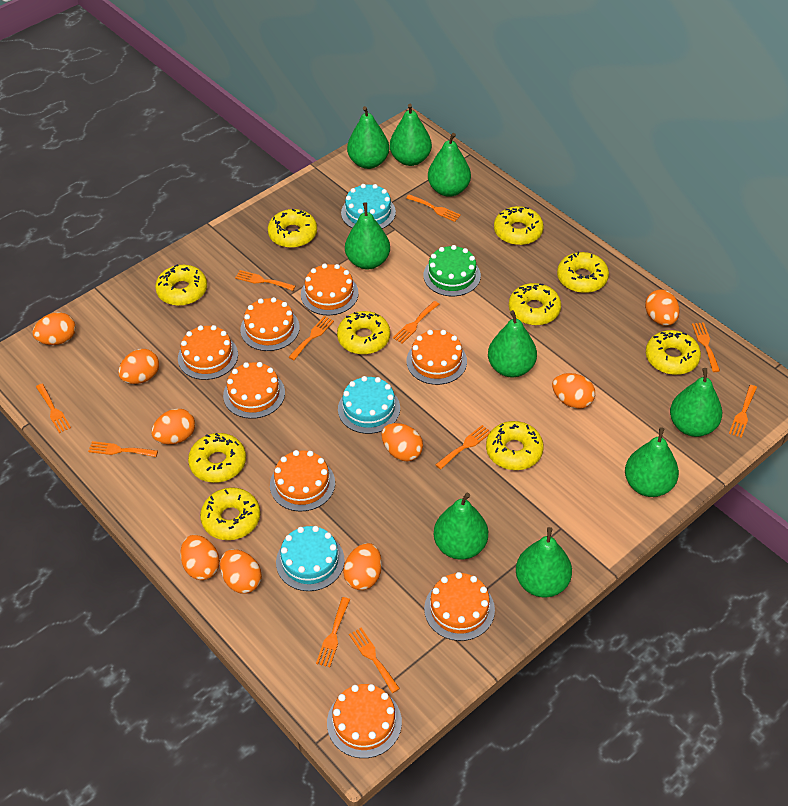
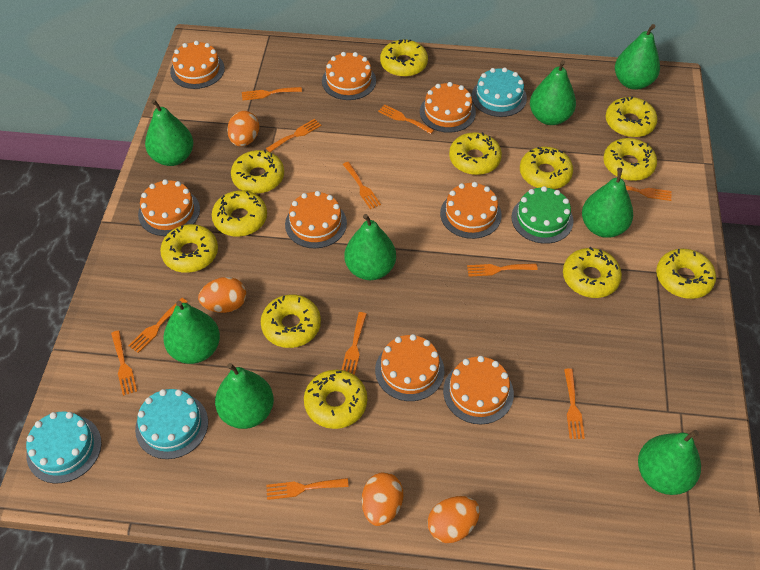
green pear: 9 -> 8
orange egg: 9 -> 4
yellow donut: 10 -> 12

